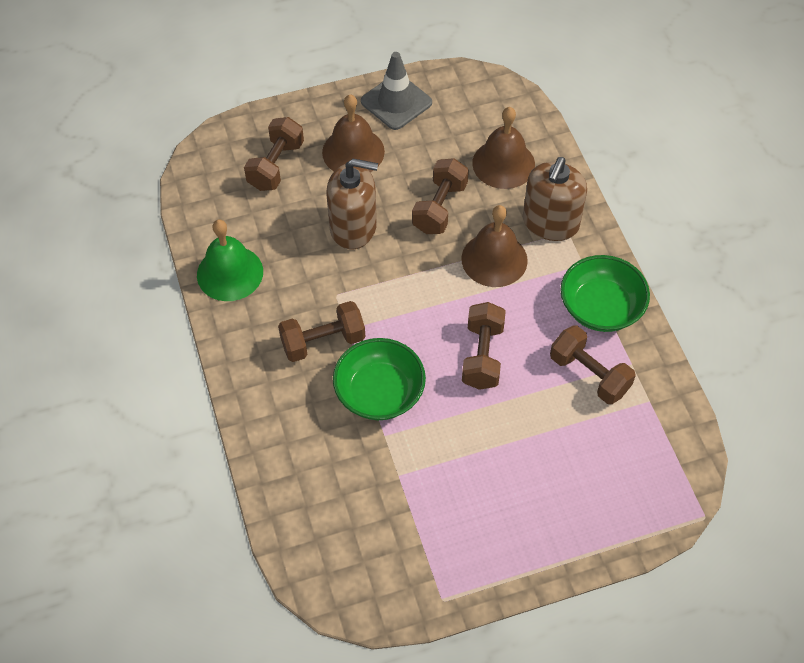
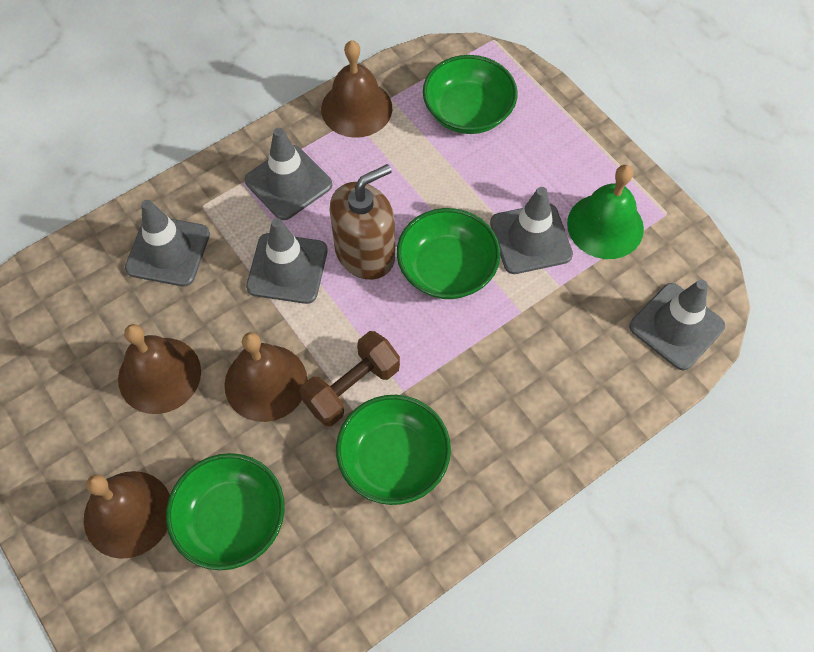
brown bell: 3 -> 4
brown dumbbell: 5 -> 1
brown soap dispenser: 2 -> 1
green bowl: 2 -> 4
grey traffic cone: 1 -> 5

